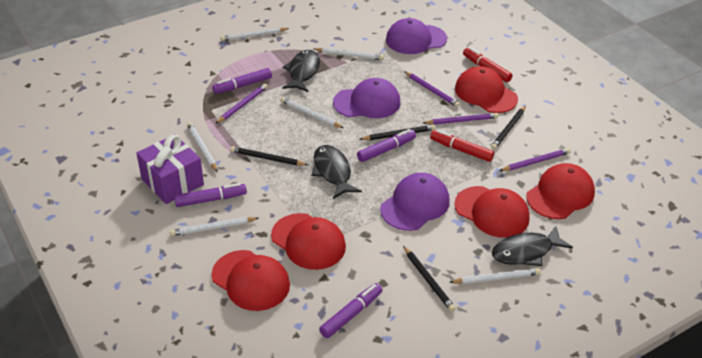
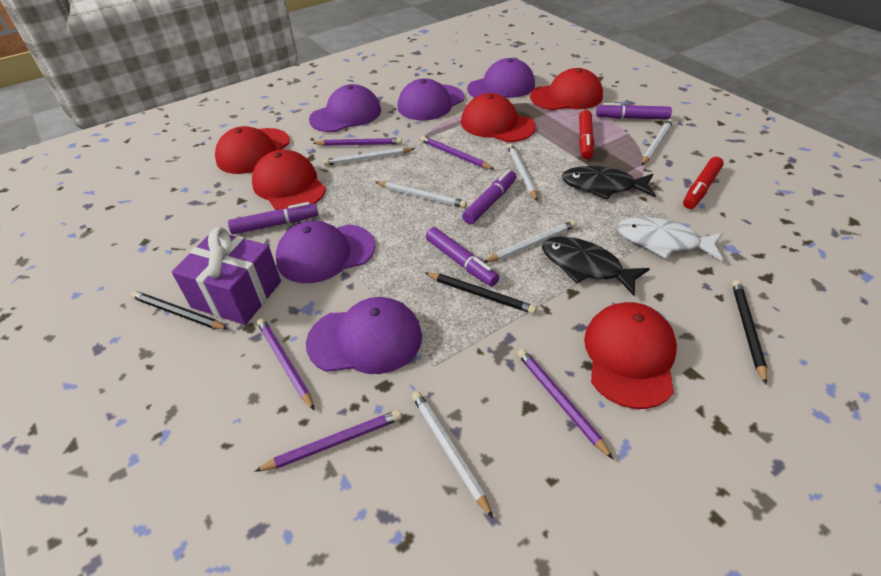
black fish: 3 -> 2
black pencil: 4 -> 3
purple cap: 3 -> 5
purple pencil: 4 -> 5
white fish: 0 -> 1

